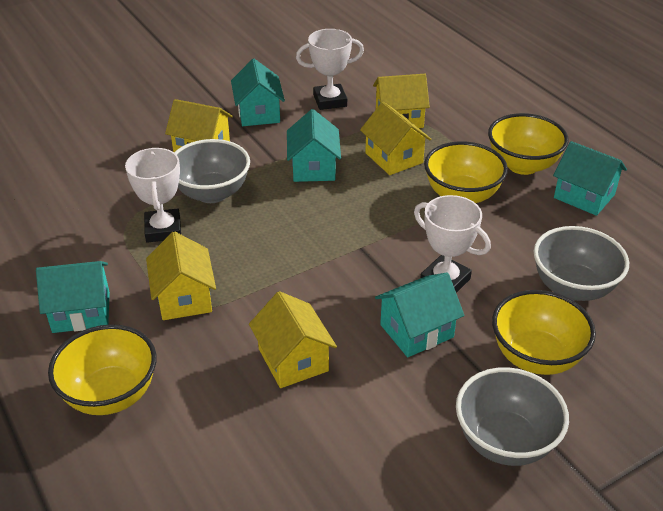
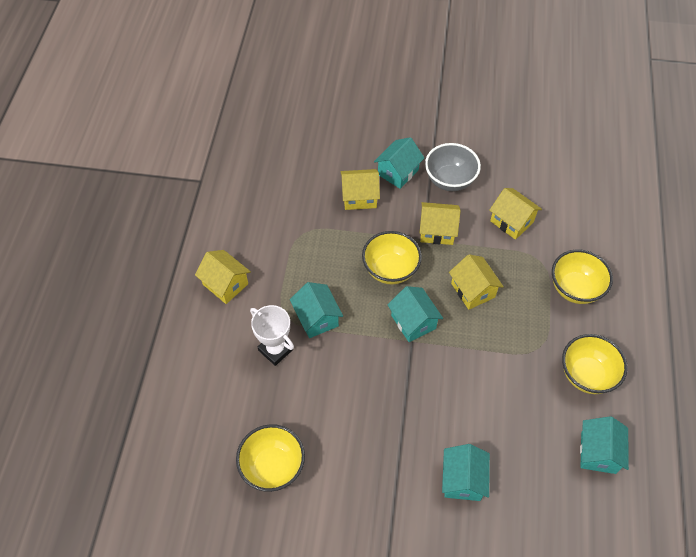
grey bowl: 3 -> 1
white trophy: 3 -> 1

